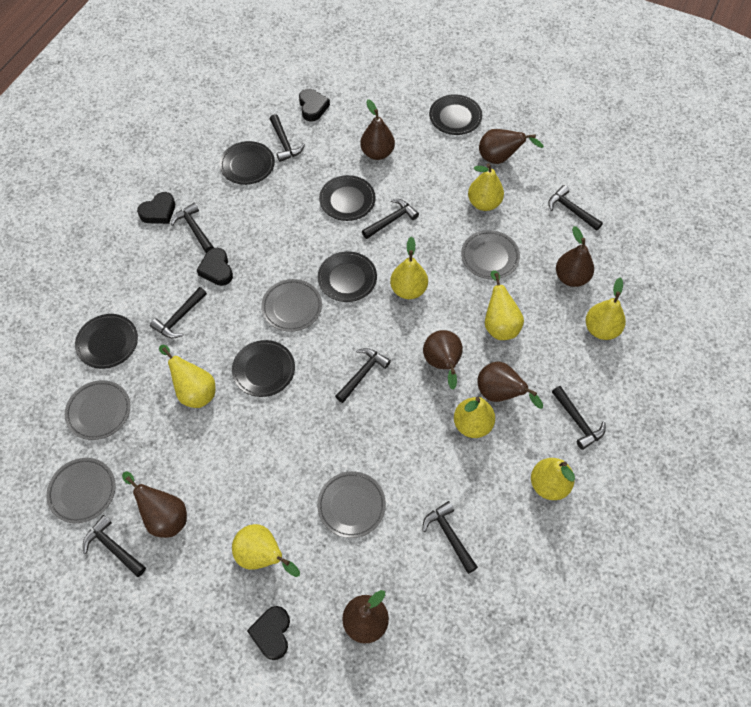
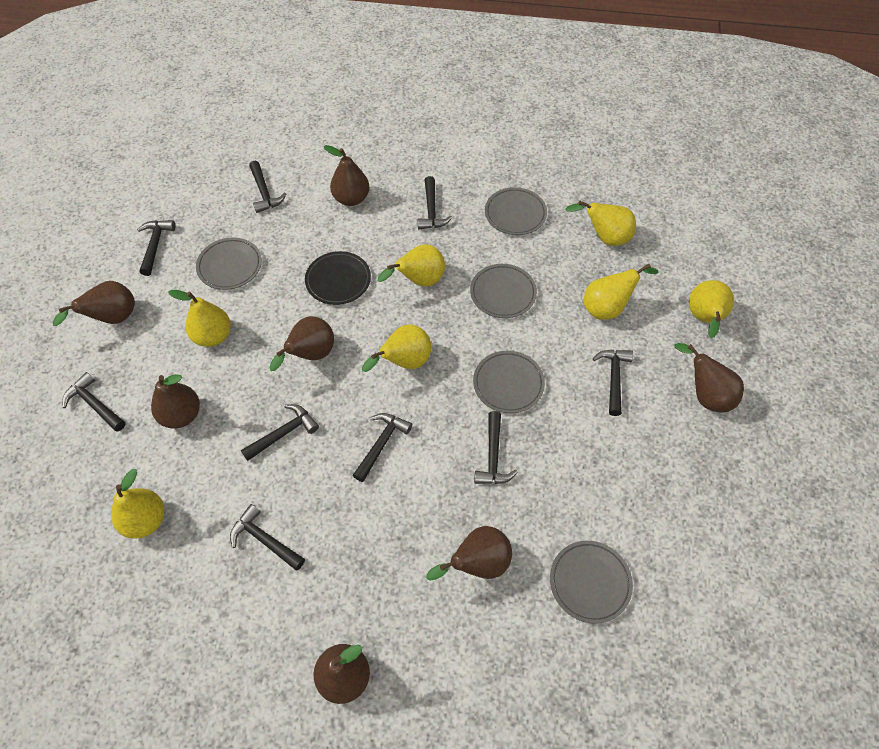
black heart: 4 -> 0
black plate: 6 -> 1
yellow pear: 8 -> 7

